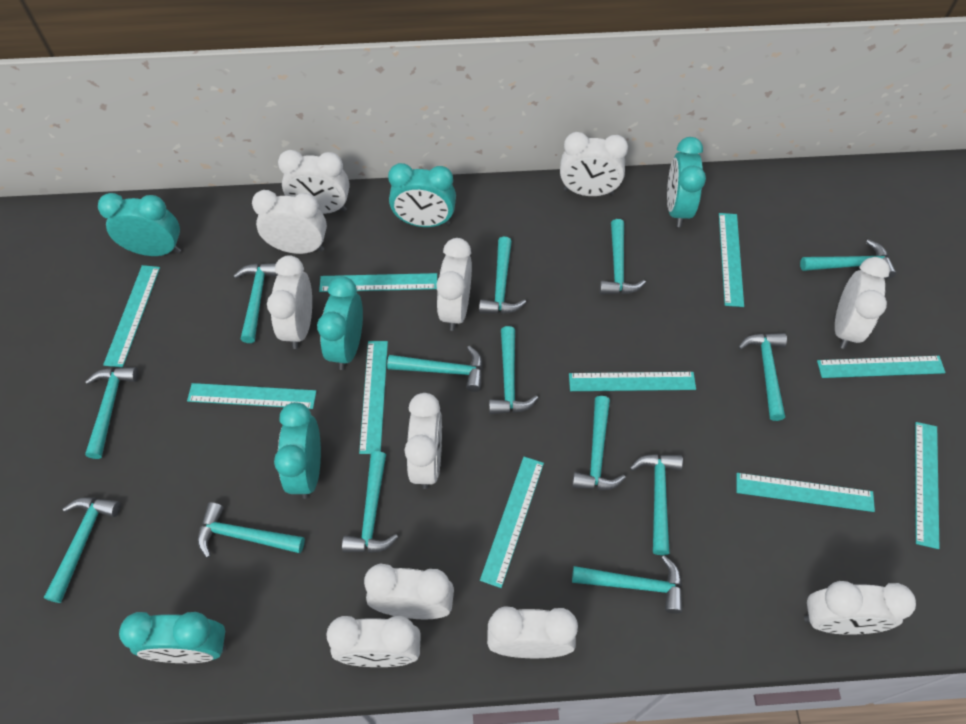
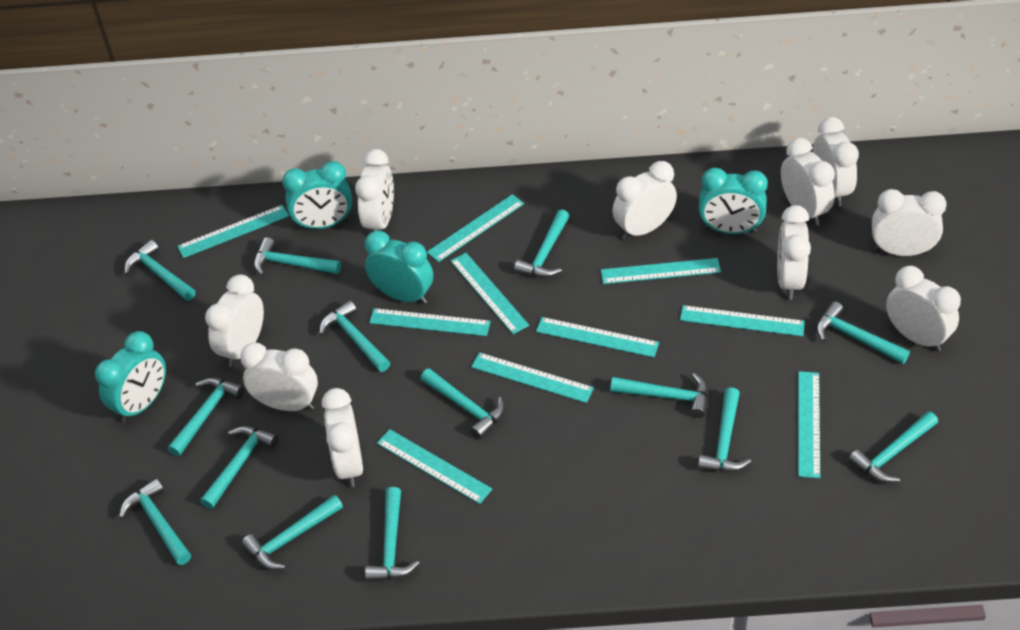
turquoise clock: 6 -> 4
white clock: 11 -> 10

